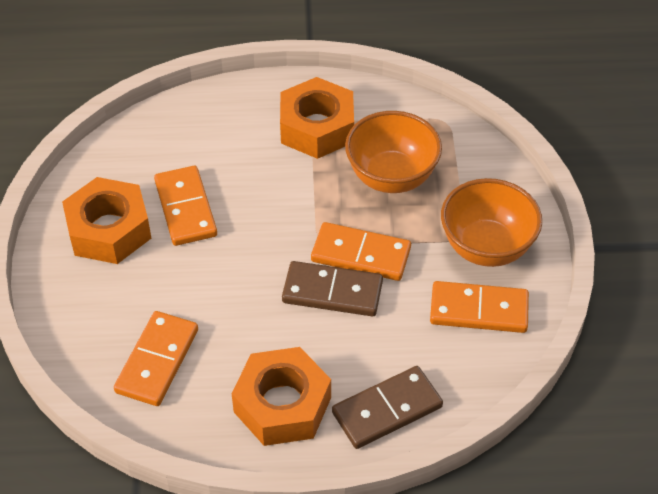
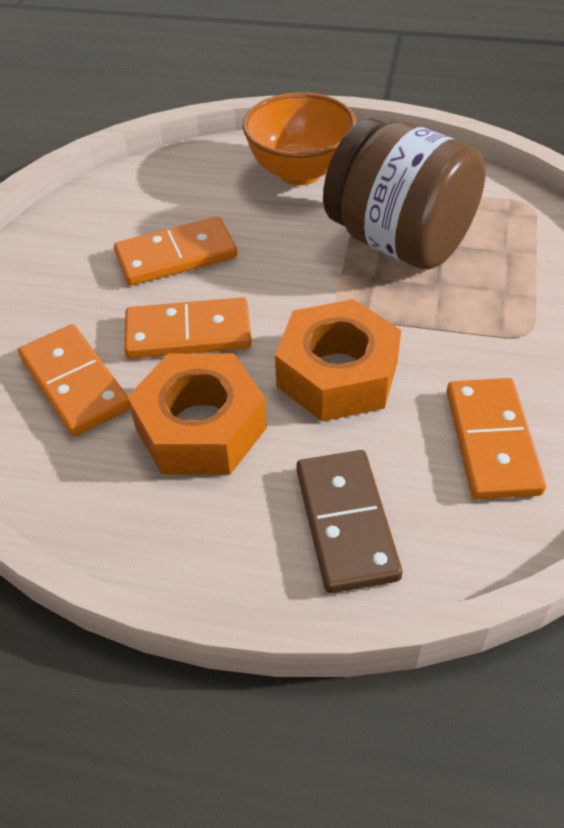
brown domino: 2 -> 1
brown jar: 0 -> 1
orange bowl: 2 -> 1
orange nut: 3 -> 2

